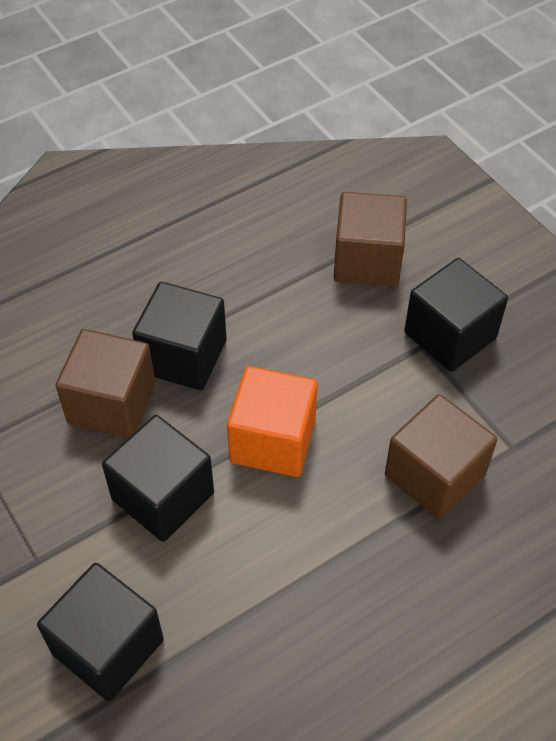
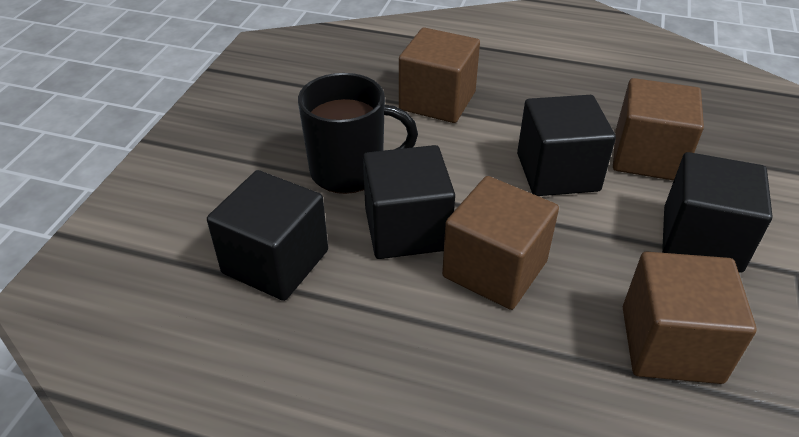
black mug: 0 -> 1
brown cube: 3 -> 4
orange cube: 1 -> 0

